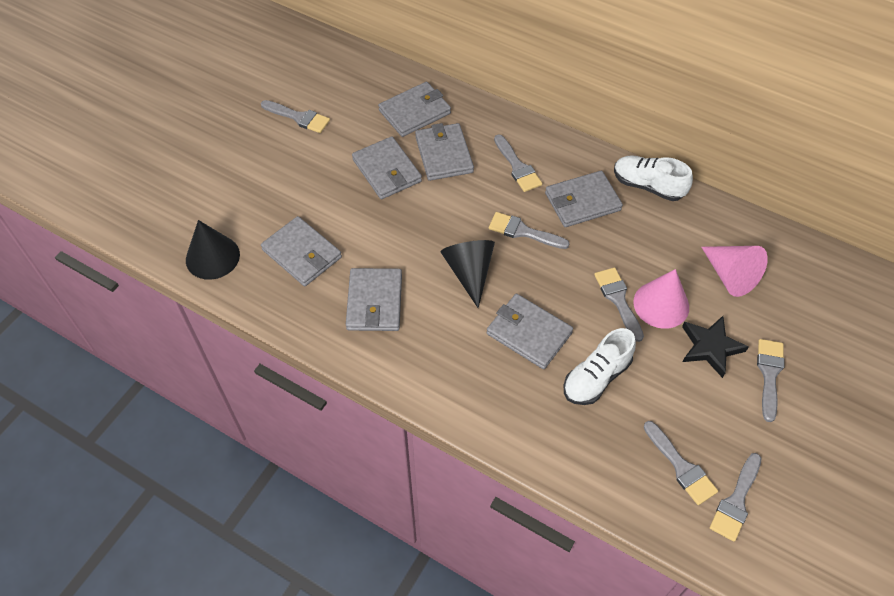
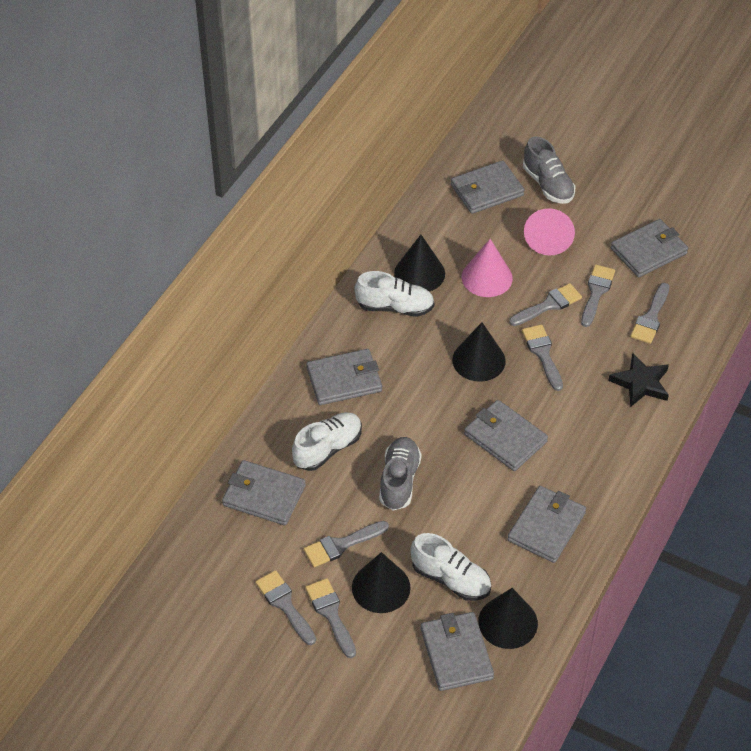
black cone: 2 -> 4
grey shoe: 0 -> 2
white shoe: 2 -> 3

